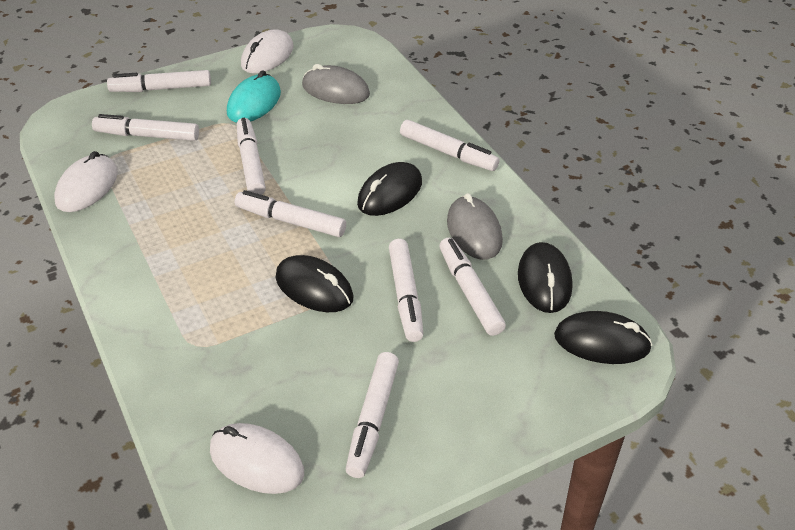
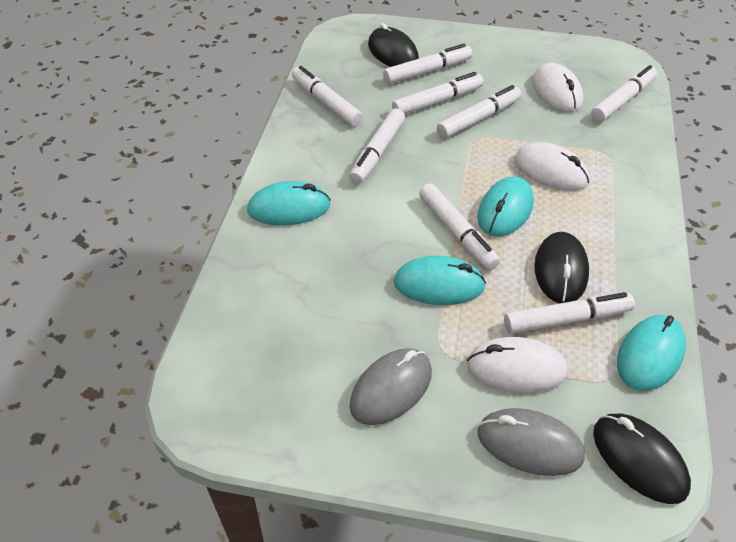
black mouse: 4 -> 3
turquoise mouse: 1 -> 4

